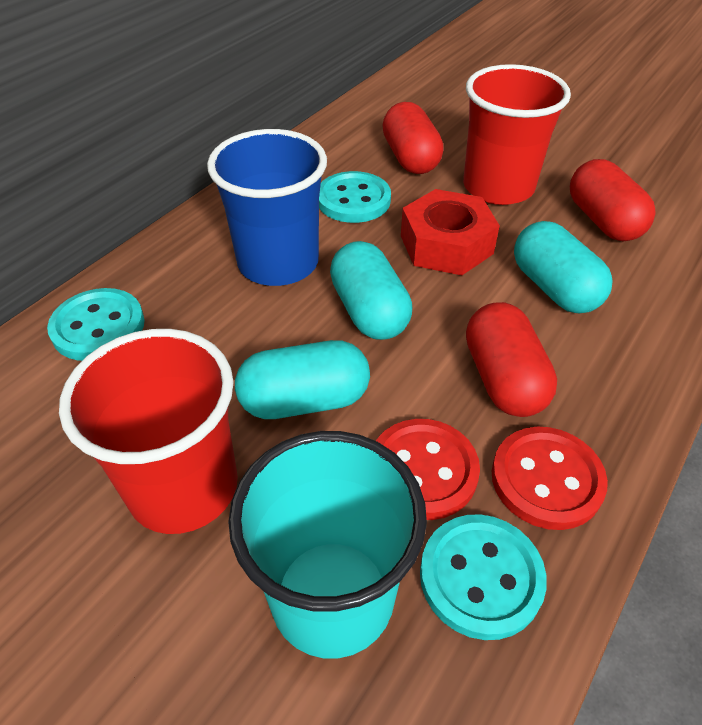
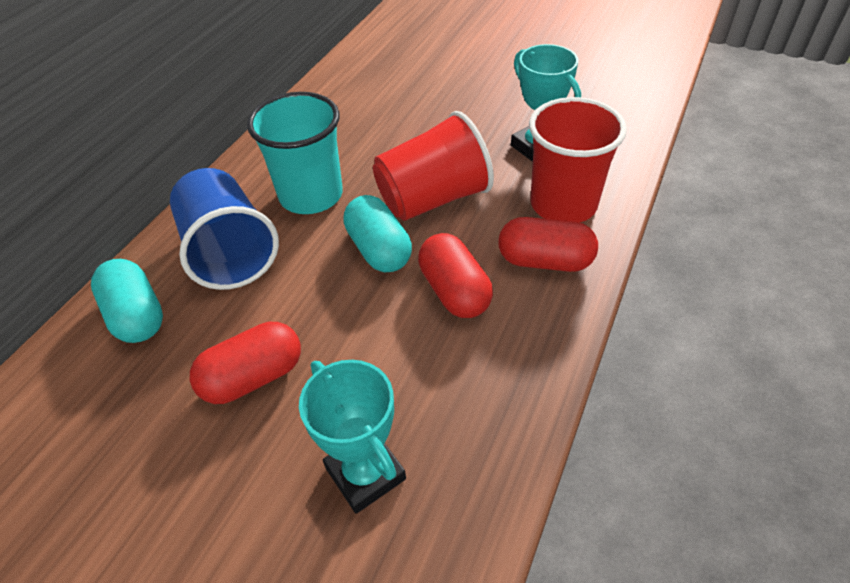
red button: 2 -> 0
red nut: 1 -> 0
turquoise button: 3 -> 0
turquoise capsule: 3 -> 2
turquoise trophy: 0 -> 2

